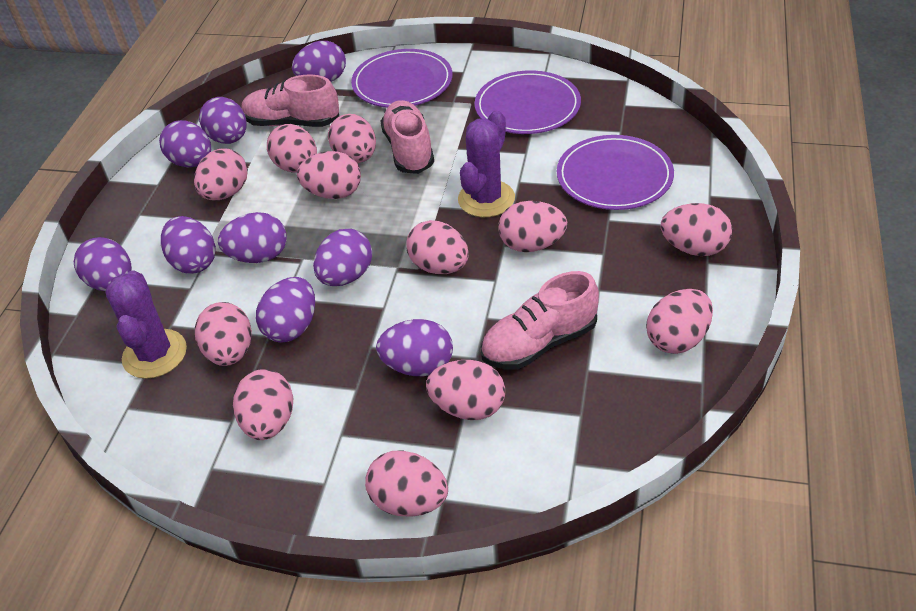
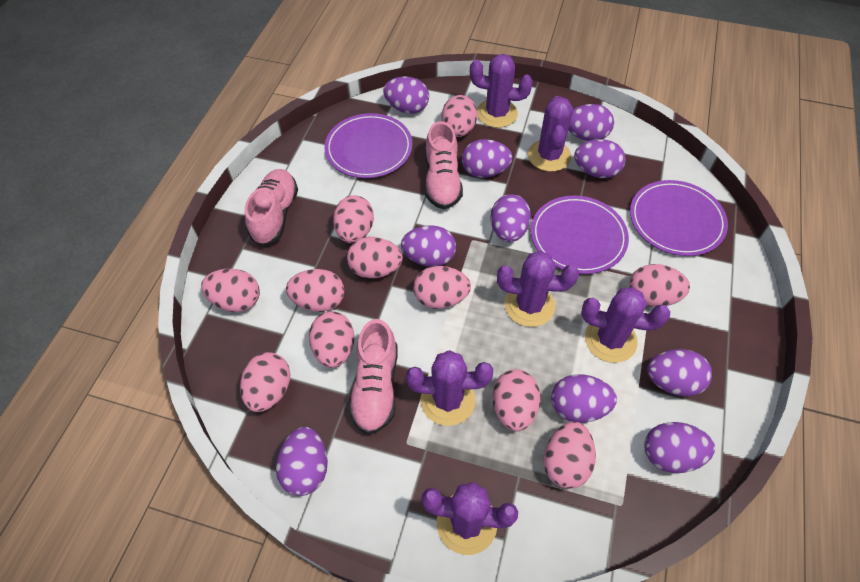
pink egg: 12 -> 11
purple cactus: 2 -> 6
purple egg: 9 -> 10

